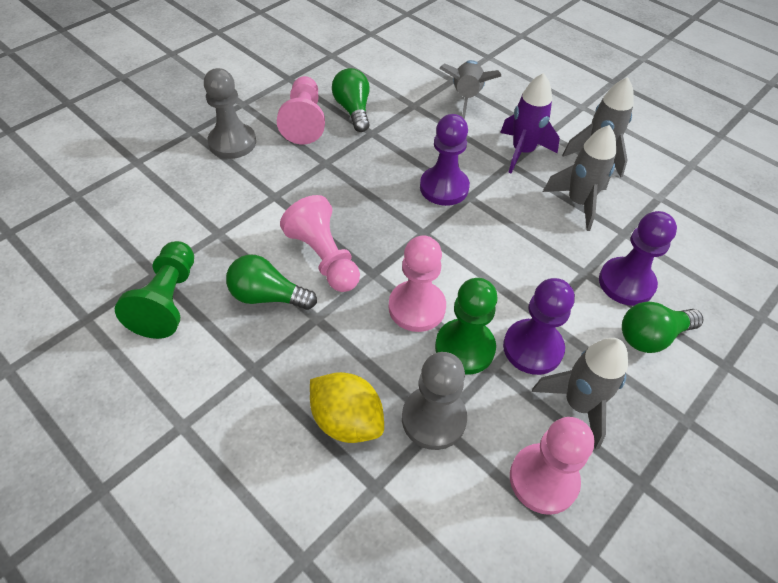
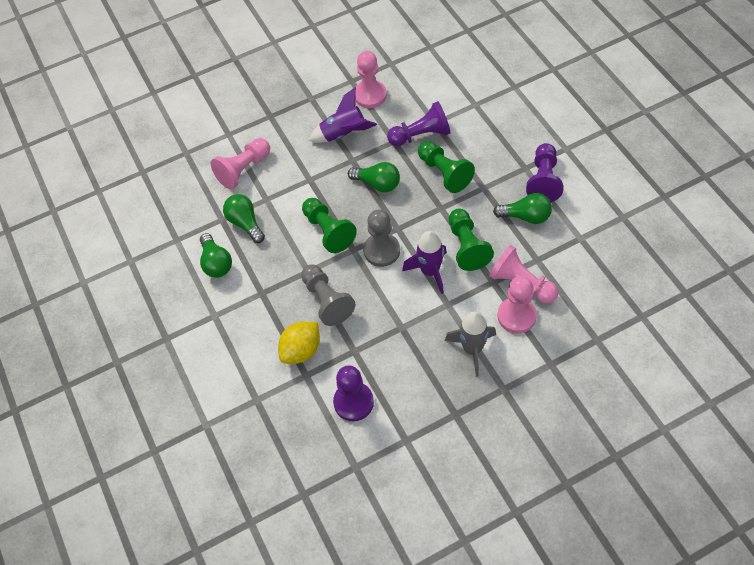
green light bulb: 3 -> 4
green pawn: 2 -> 3
grey rocket: 4 -> 1
purple rocket: 1 -> 2

